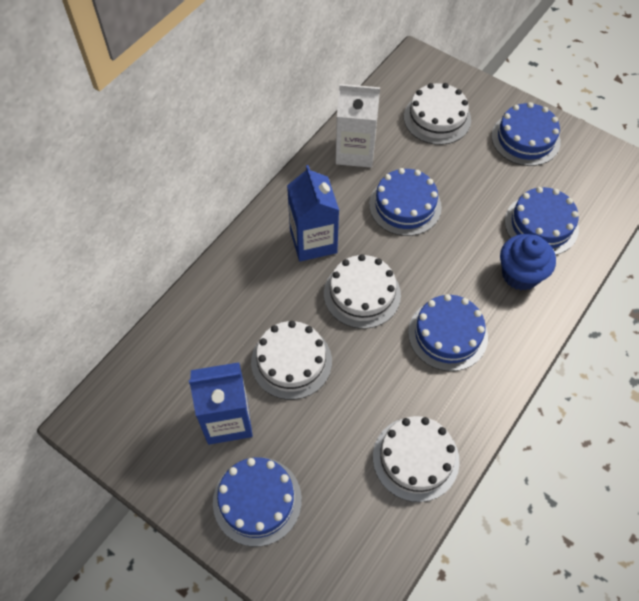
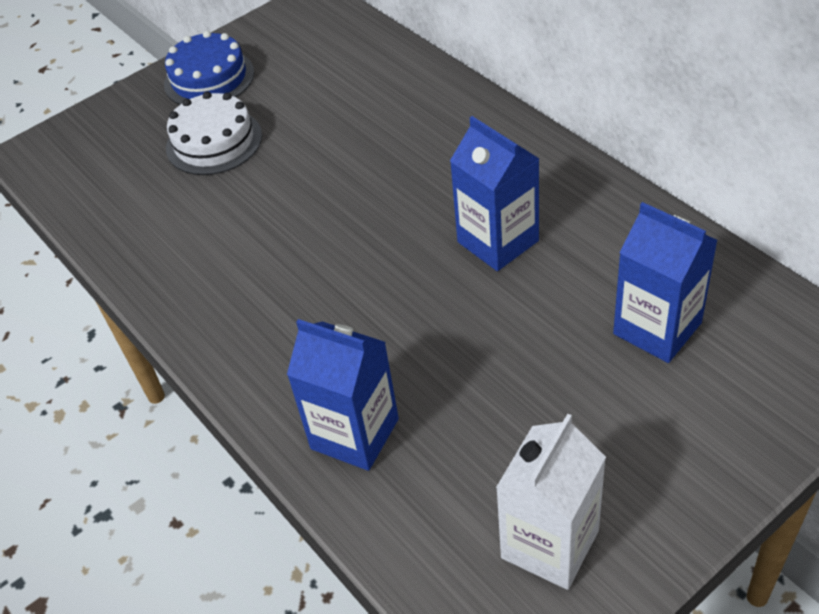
blue cake: 5 -> 1
blue carton: 2 -> 3
blue cupcake: 1 -> 0
white cake: 4 -> 1

